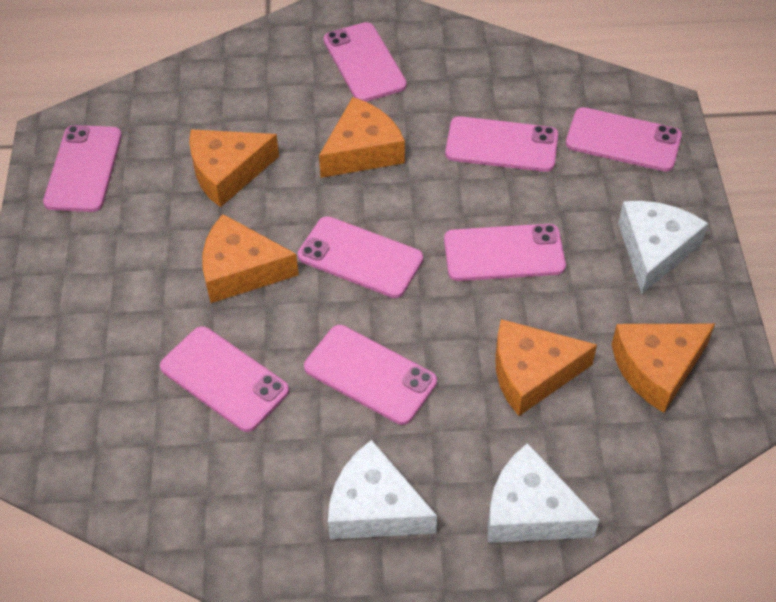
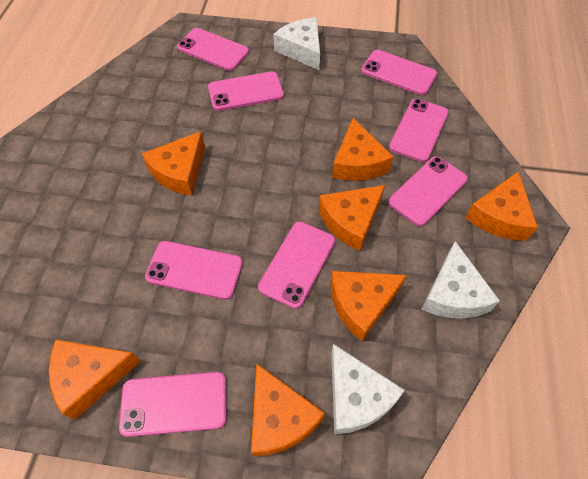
orange cheese: 5 -> 7

